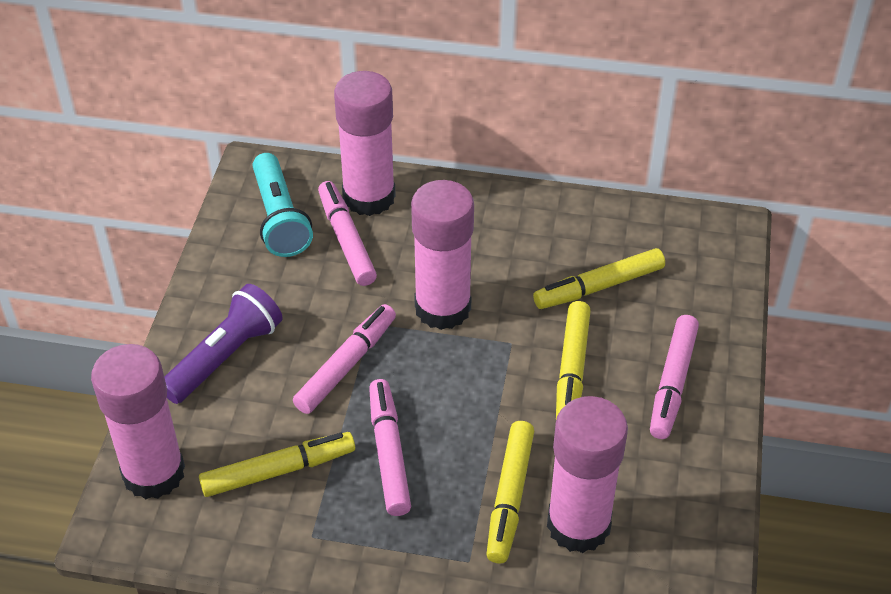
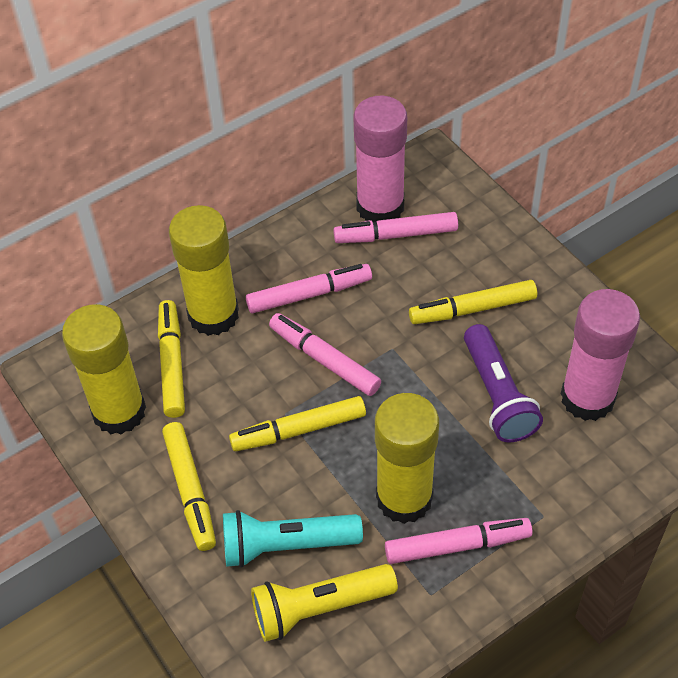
pink glue stick: 4 -> 2
yellow flashlight: 0 -> 1
yellow glue stick: 0 -> 3

